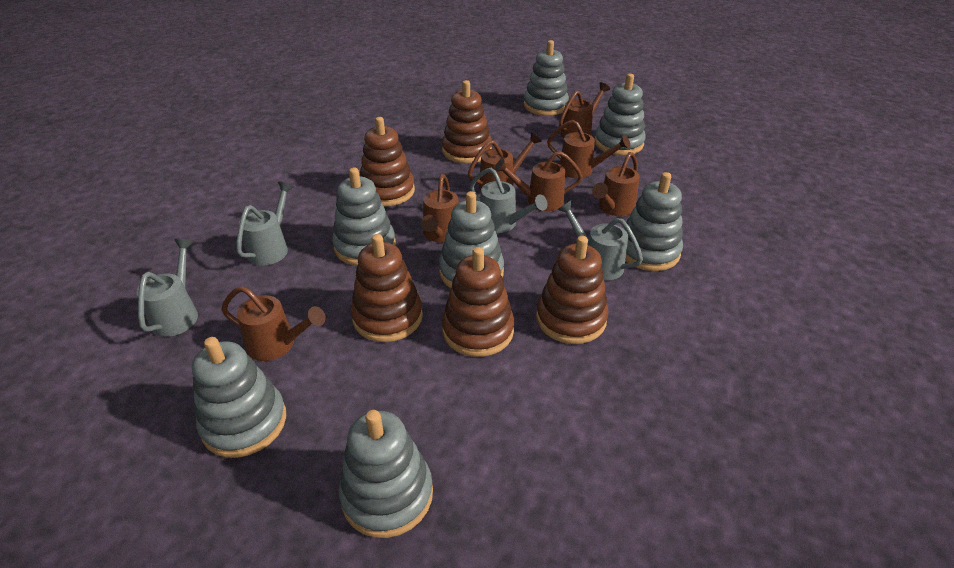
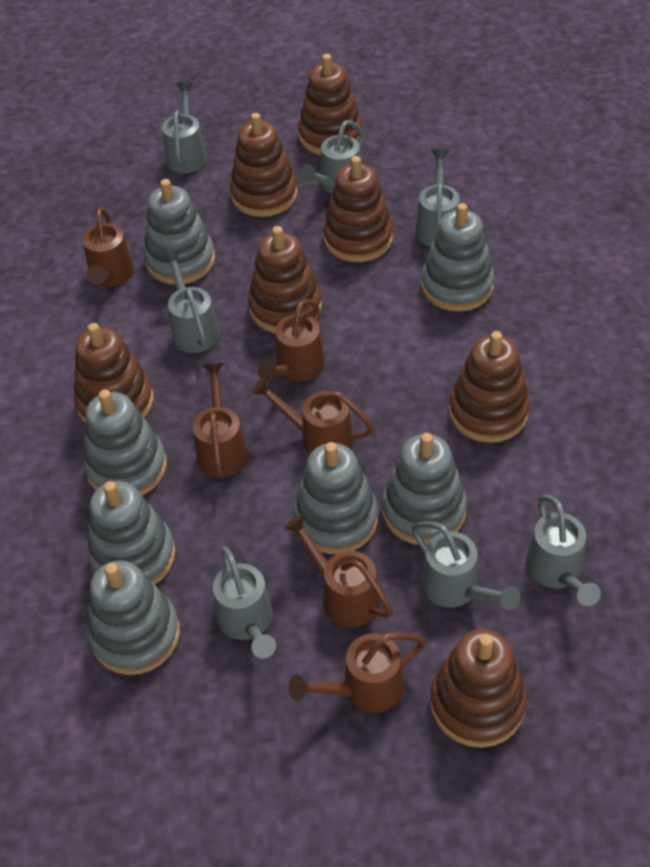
brown stacking toy: 5 -> 7
brown watering can: 7 -> 6
grey watering can: 4 -> 7

